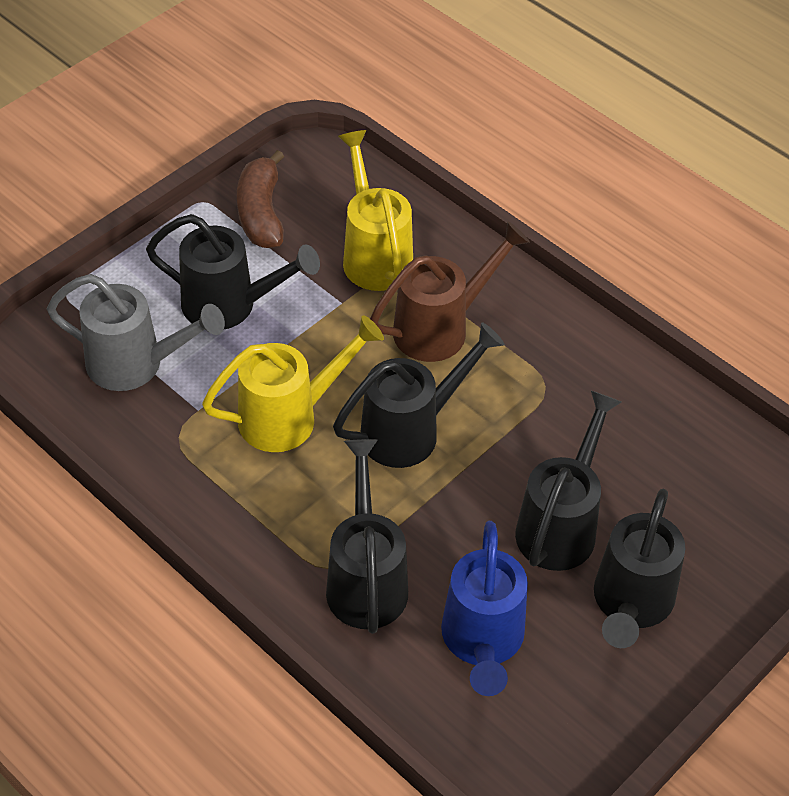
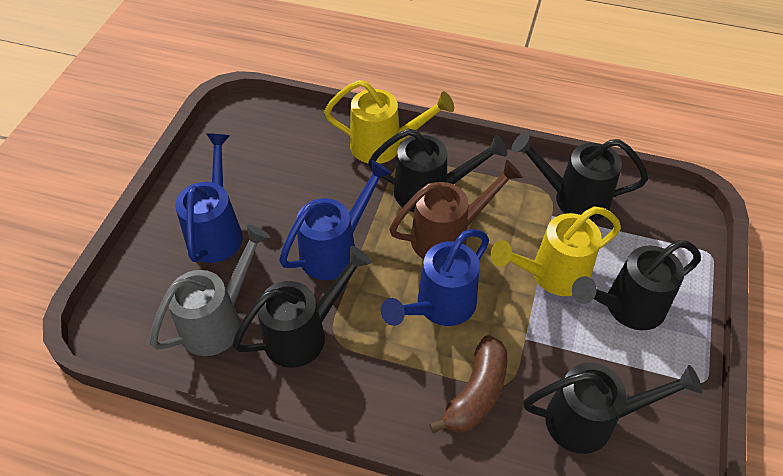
blue watering can: 1 -> 3

